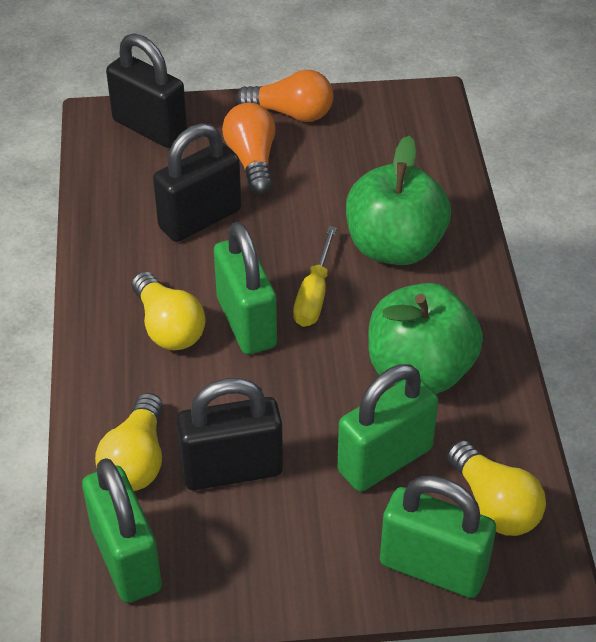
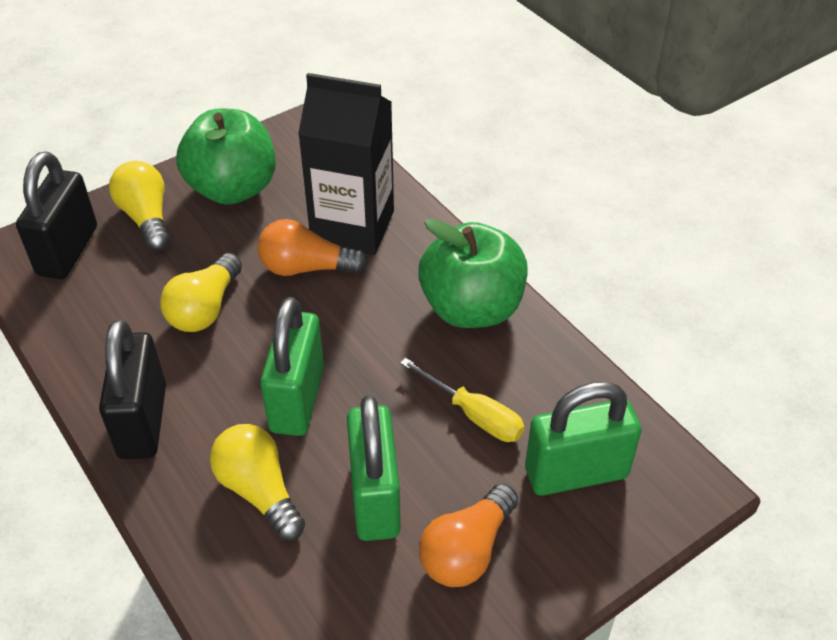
black carton: 0 -> 1
black padlock: 3 -> 2
green padlock: 4 -> 3

